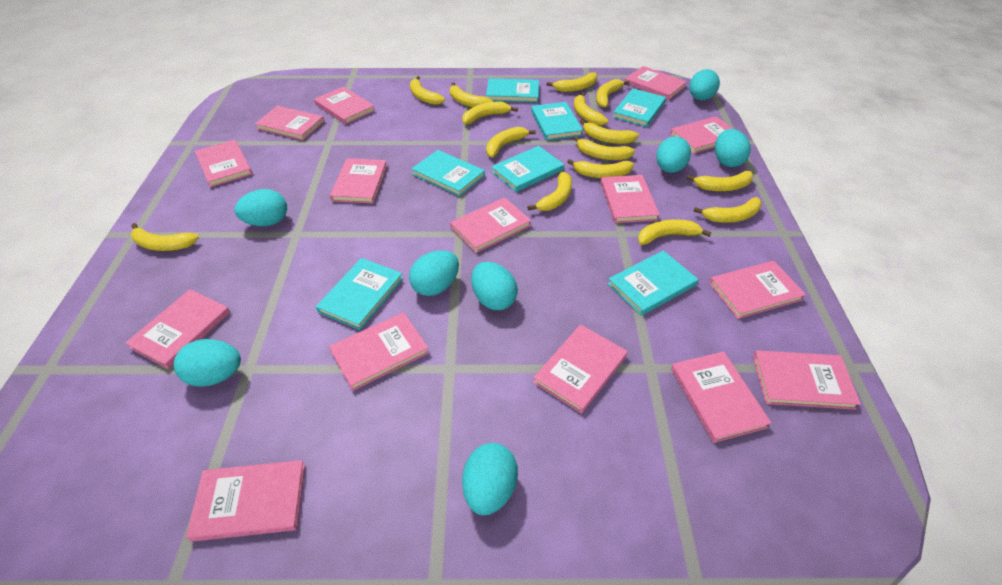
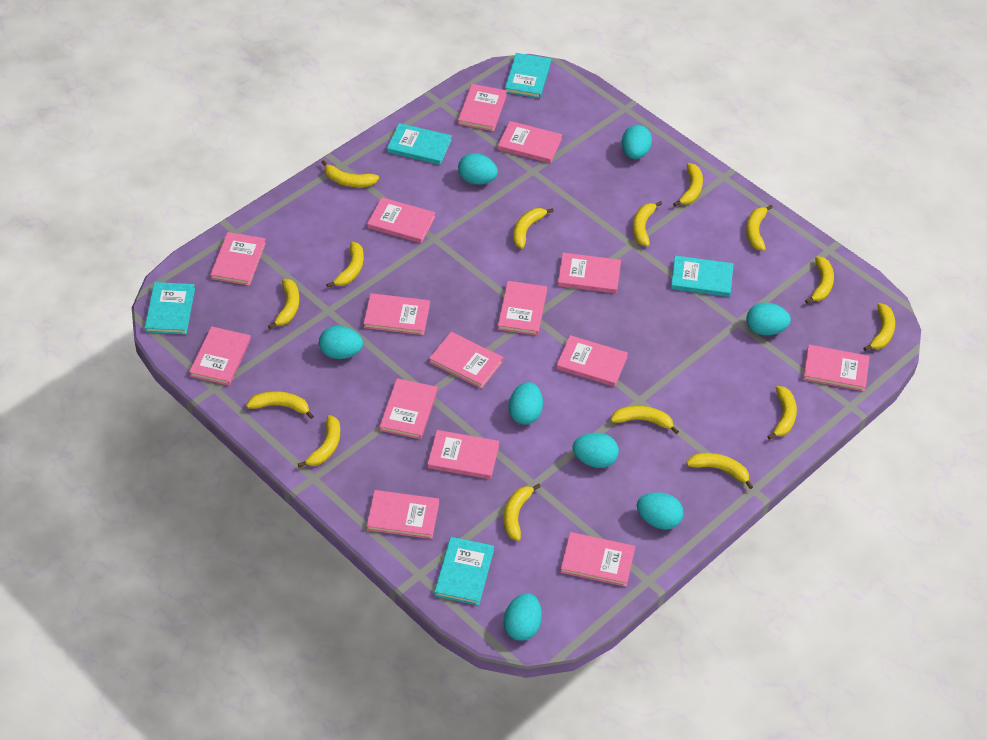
turquoise book: 7 -> 5

